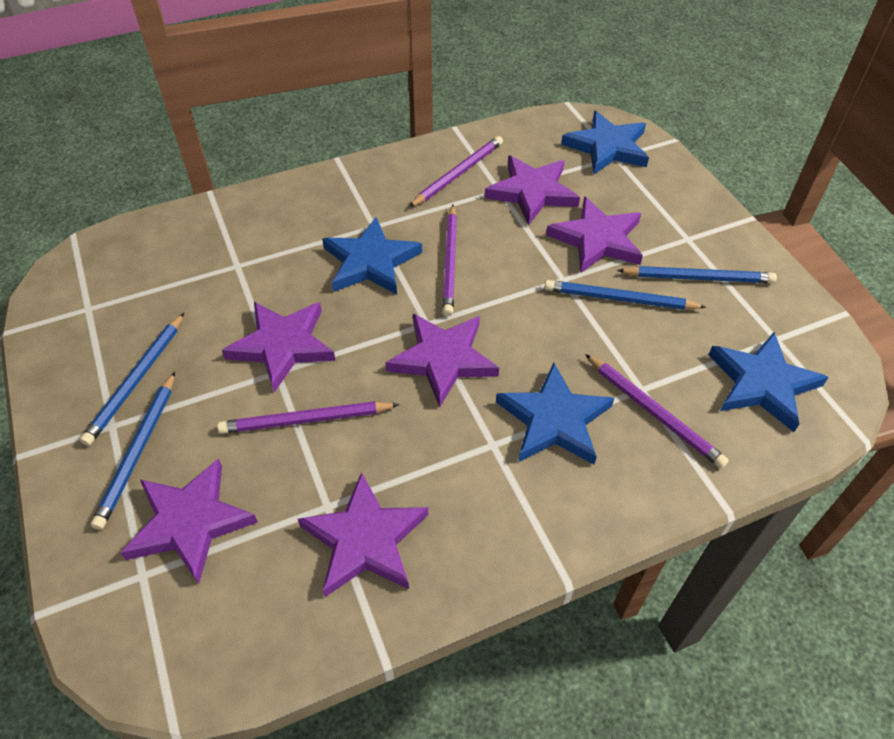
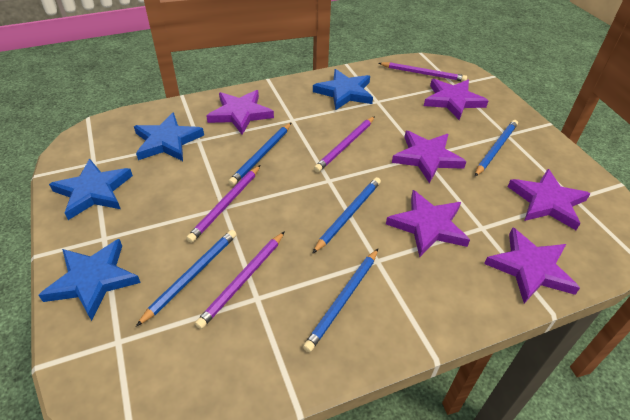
blue pencil: 4 -> 5

